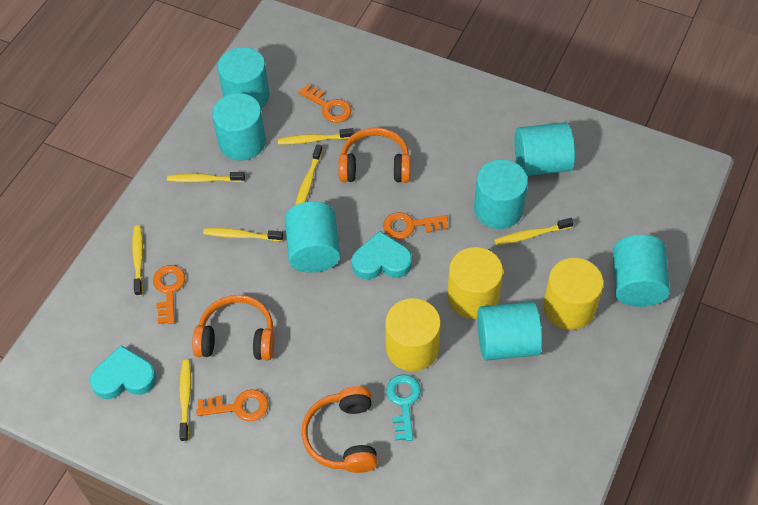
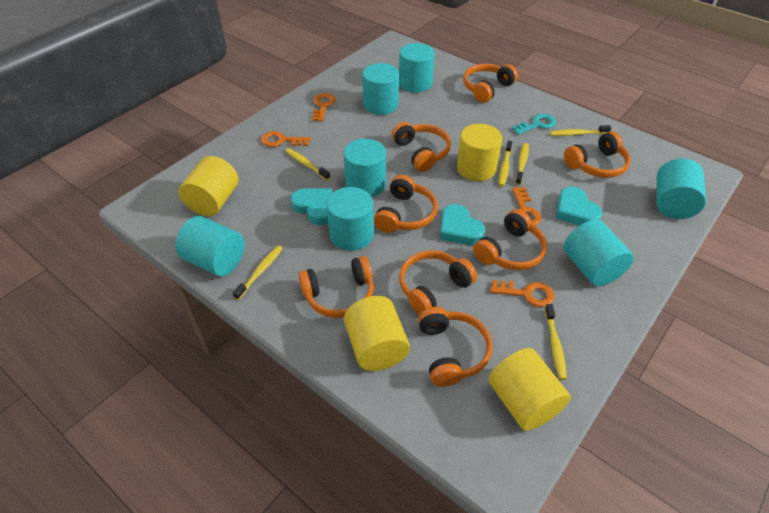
orange headphones: 3 -> 8
turquoise heart: 2 -> 3
yellow cylinder: 3 -> 4
yellow toothbrush: 7 -> 6

